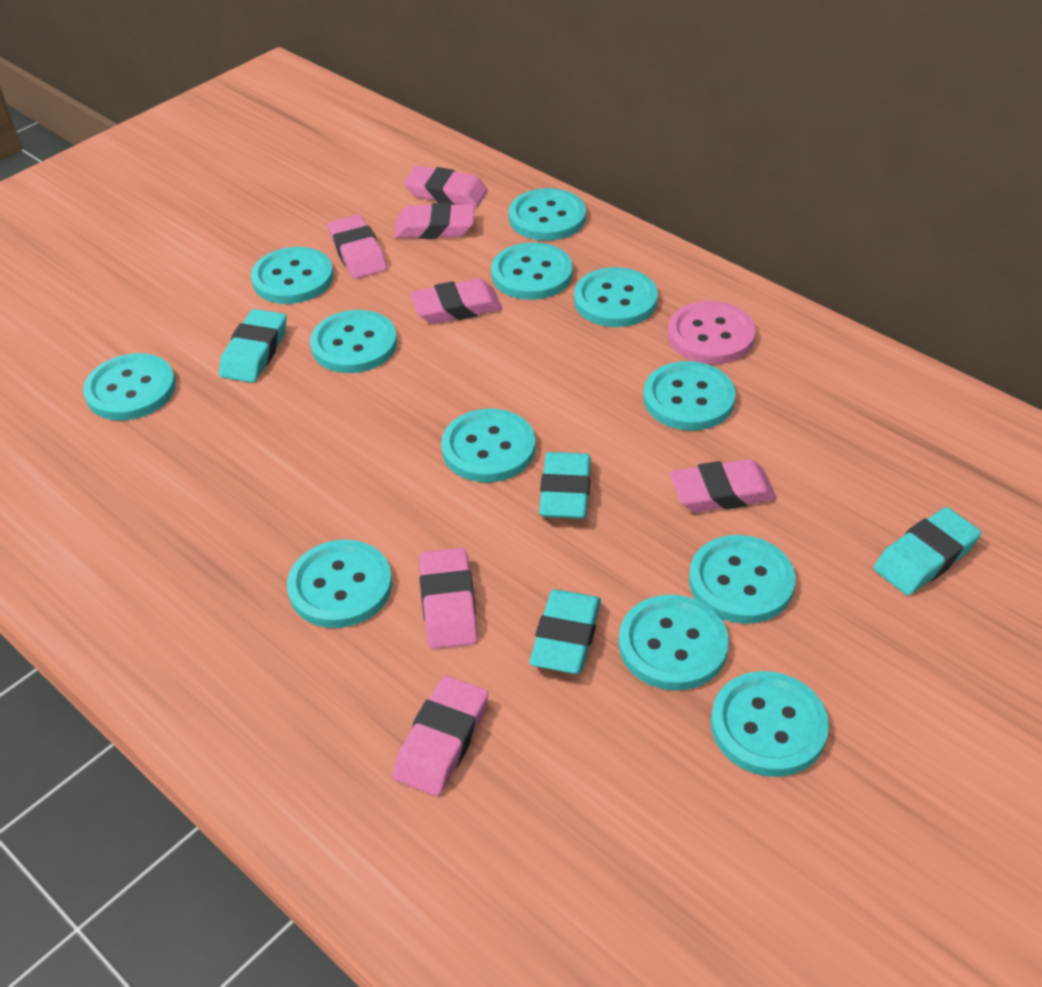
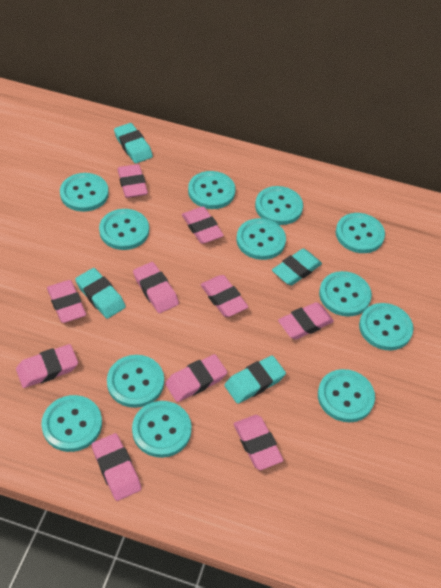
pink button: 1 -> 0
pink eraser: 7 -> 10

